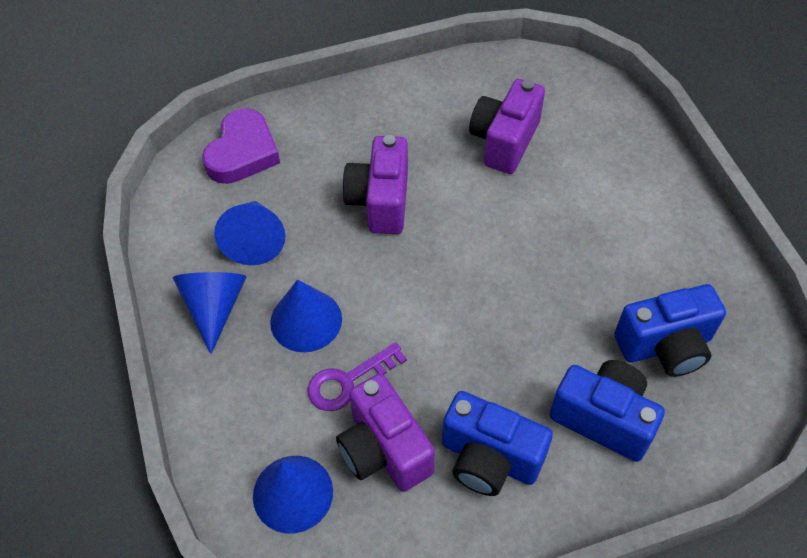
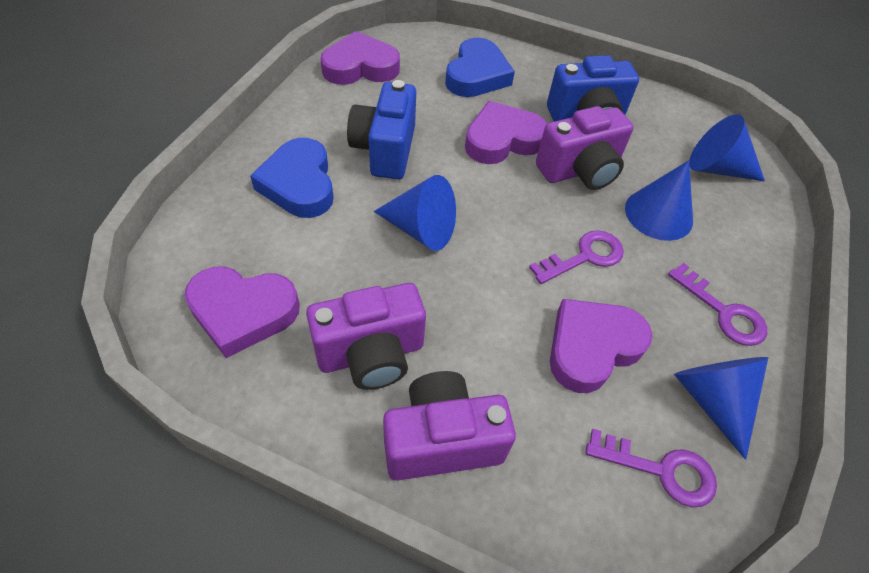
blue camera: 3 -> 2
blue heart: 0 -> 2
purple heart: 1 -> 4
purple key: 1 -> 3

